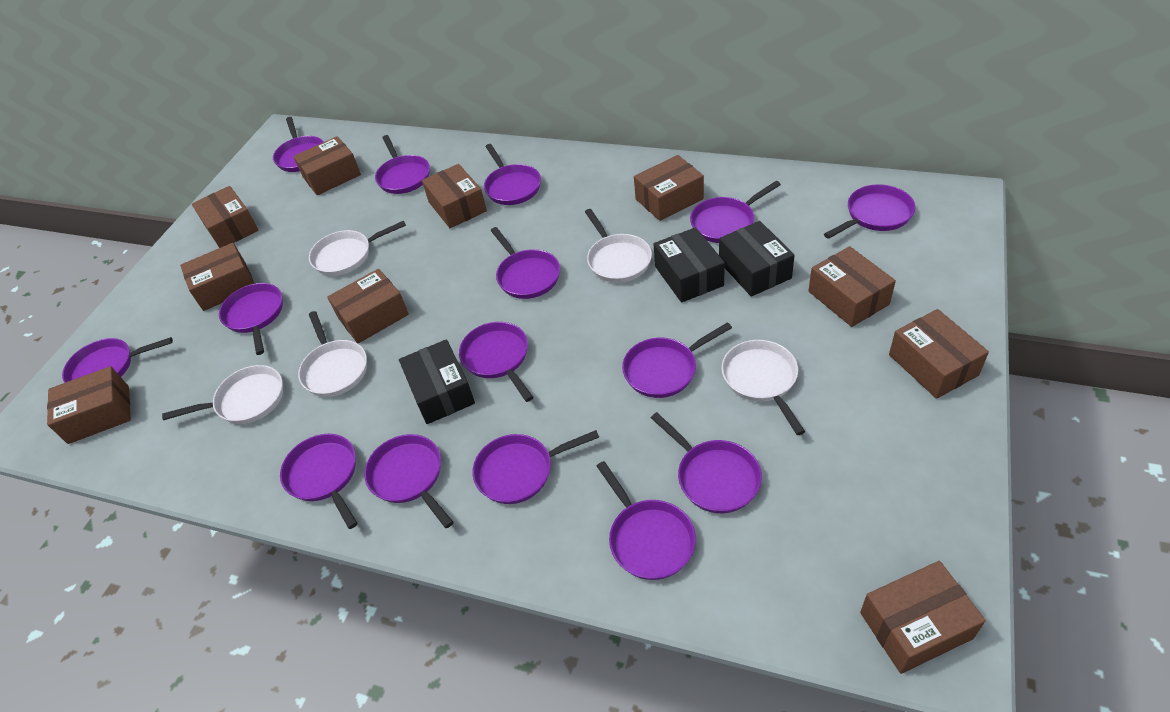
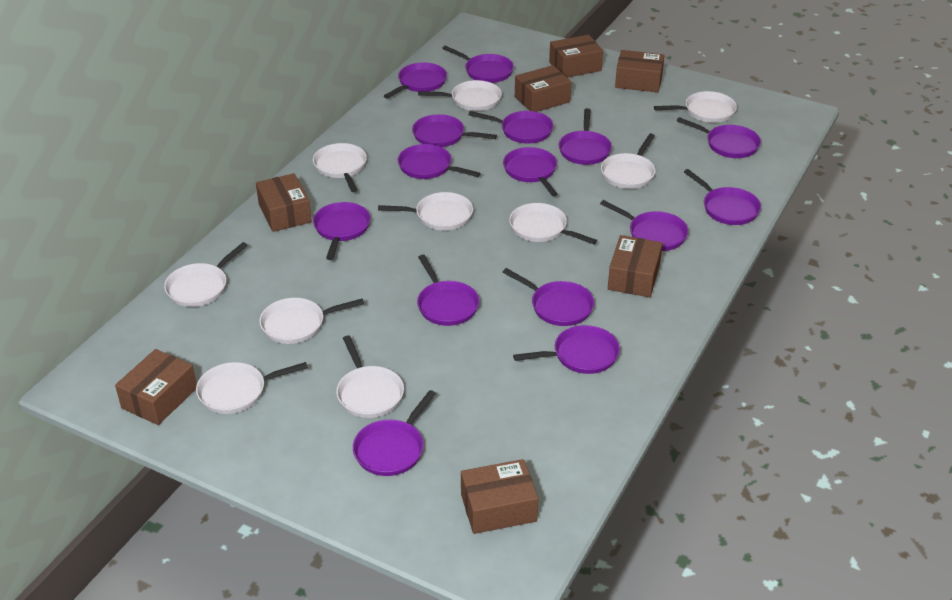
black box: 3 -> 0
brown box: 10 -> 7
white pan: 5 -> 10

